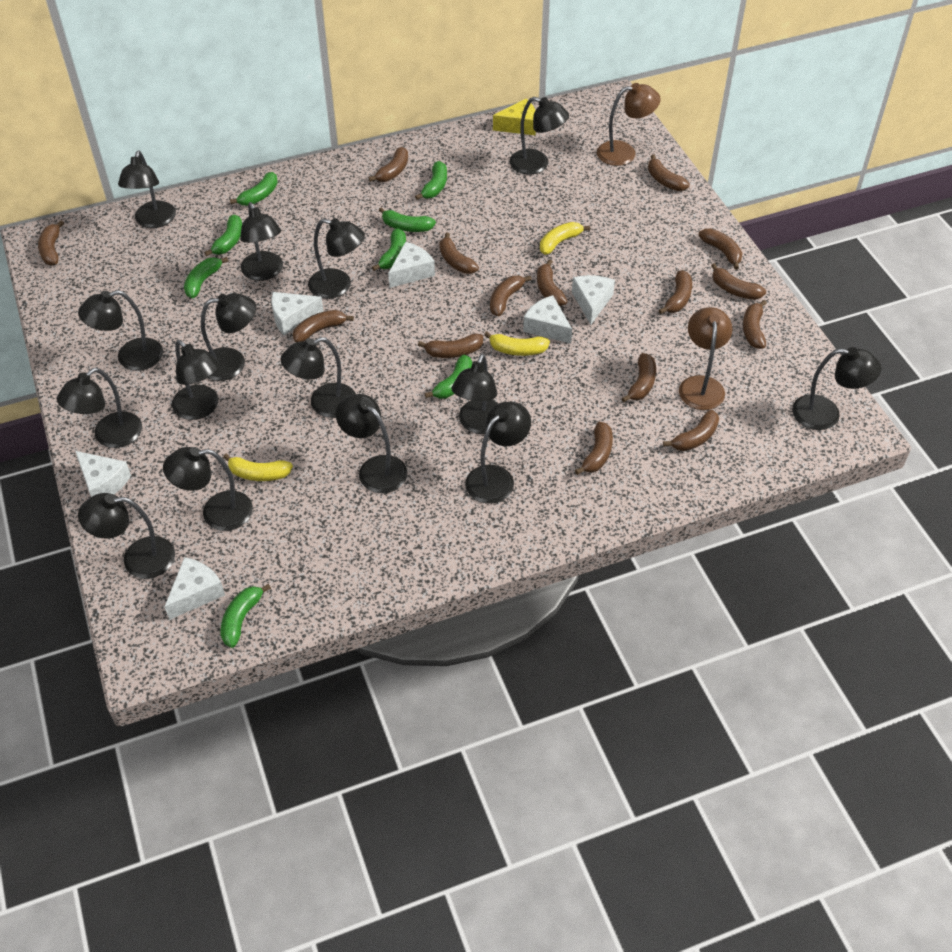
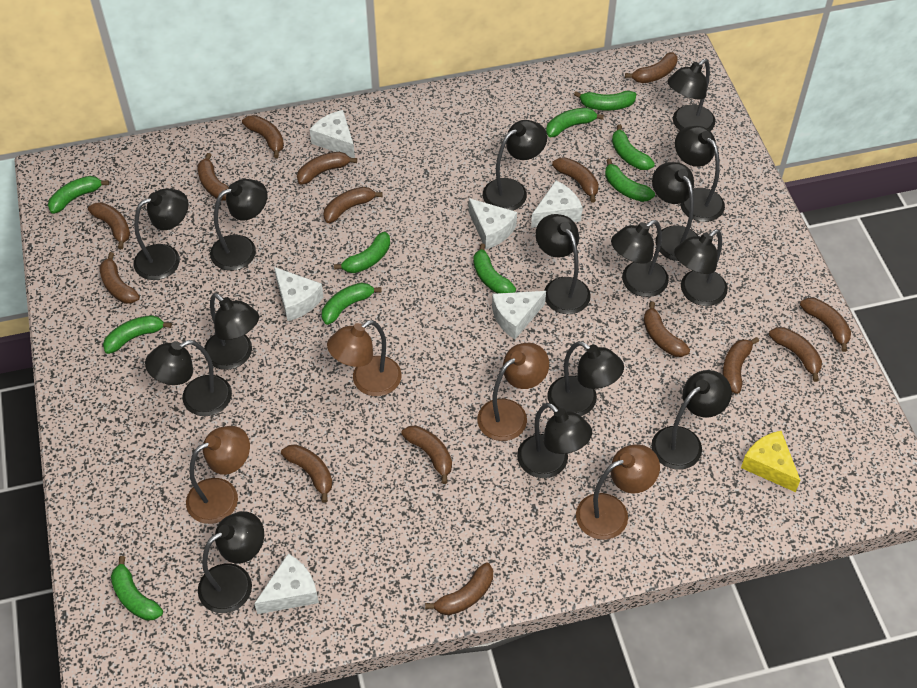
brown lamp: 2 -> 4
green banana: 8 -> 10
yellow banana: 3 -> 0

